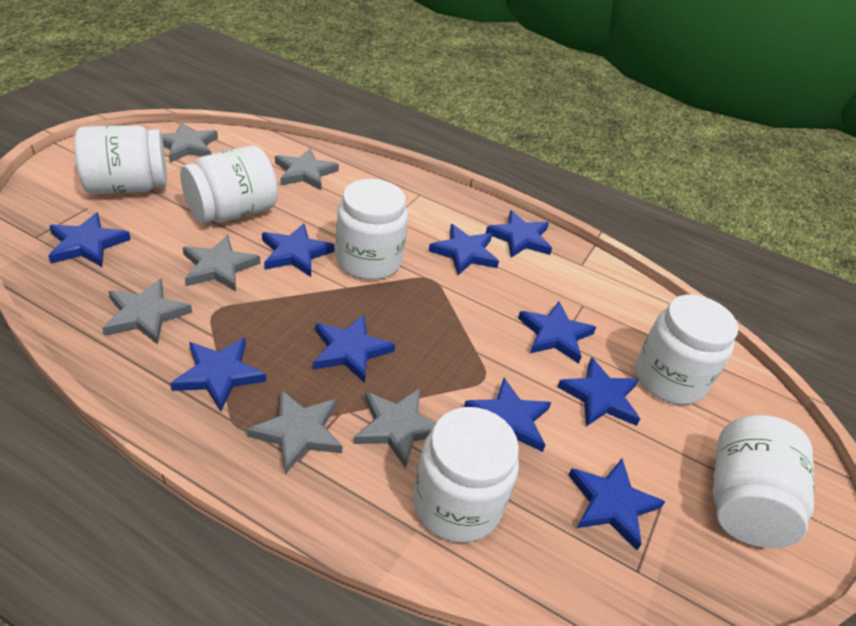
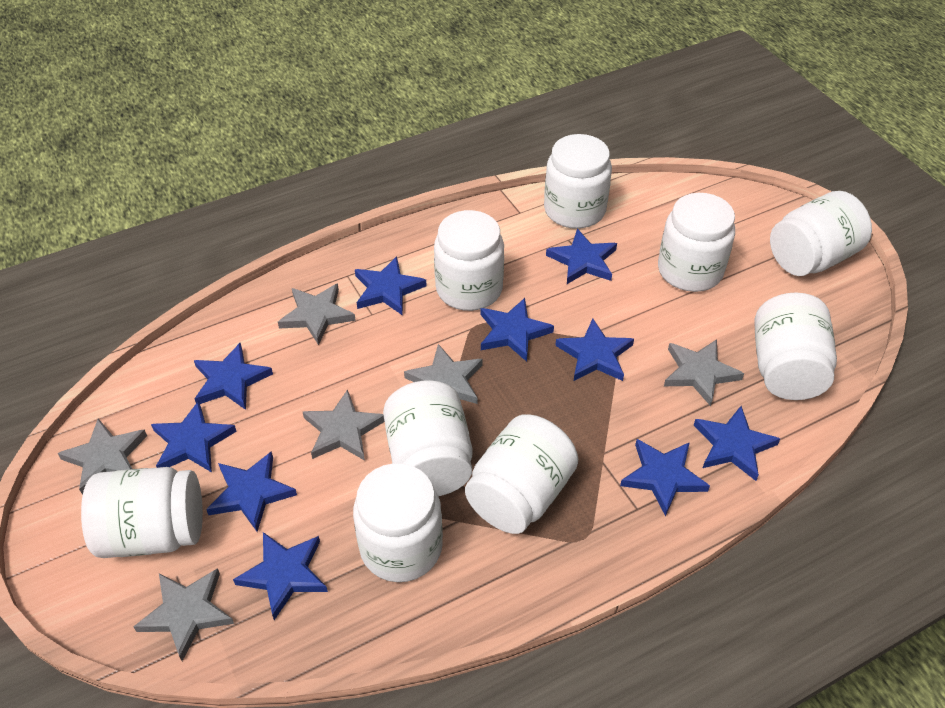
white jar: 6 -> 9

